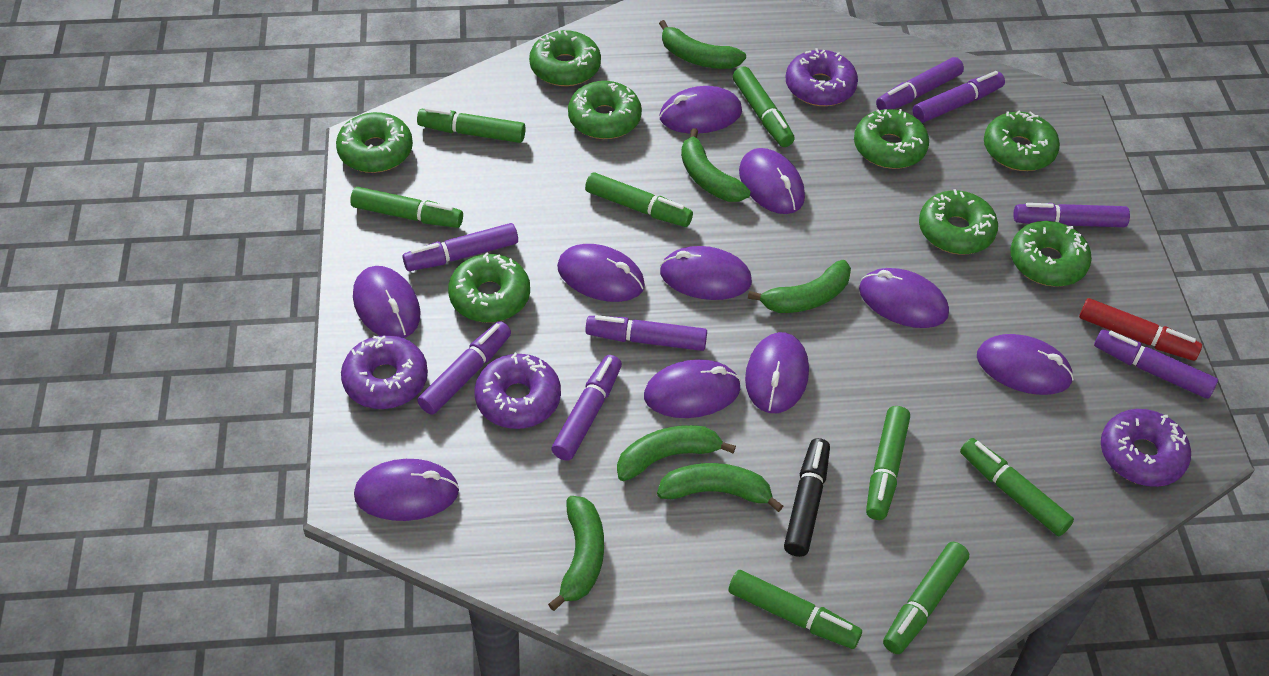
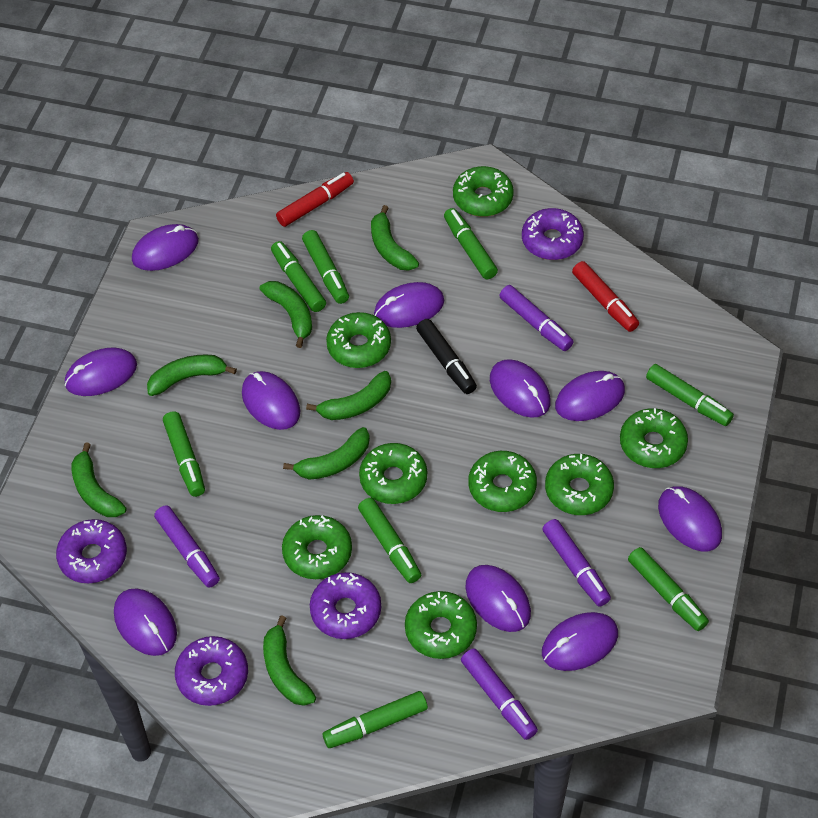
green banana: 6 -> 7
purple marker: 8 -> 4
red marker: 1 -> 2

